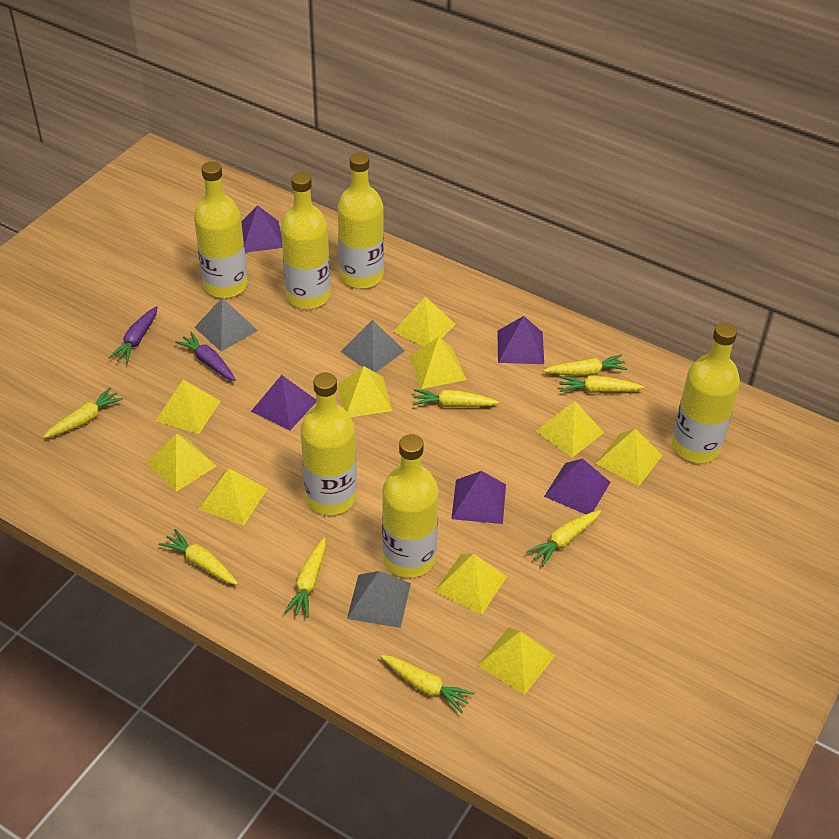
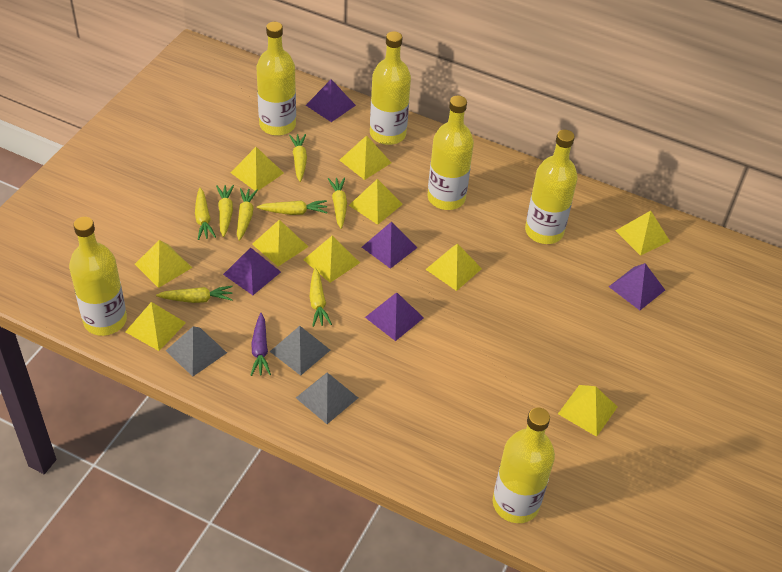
purple carrot: 2 -> 1

